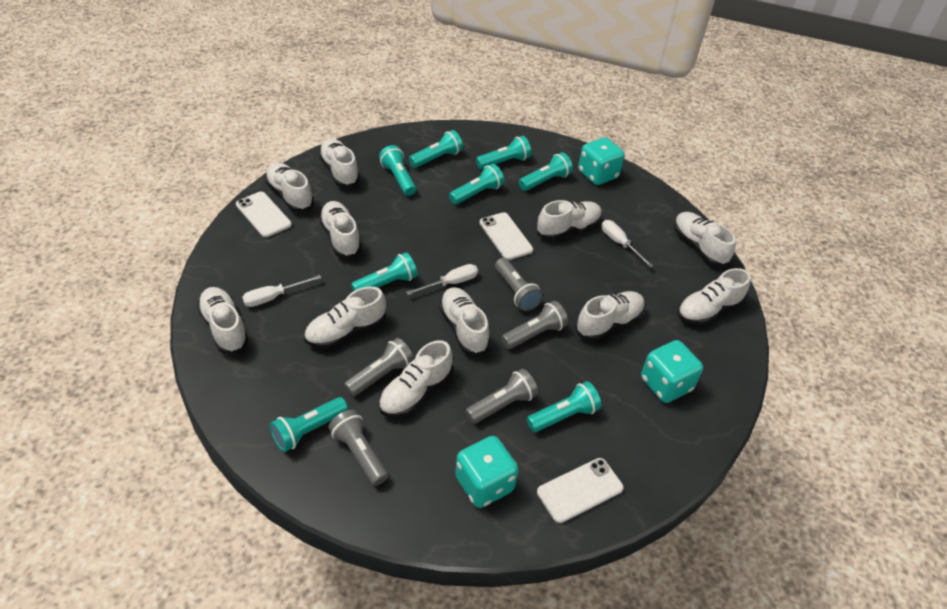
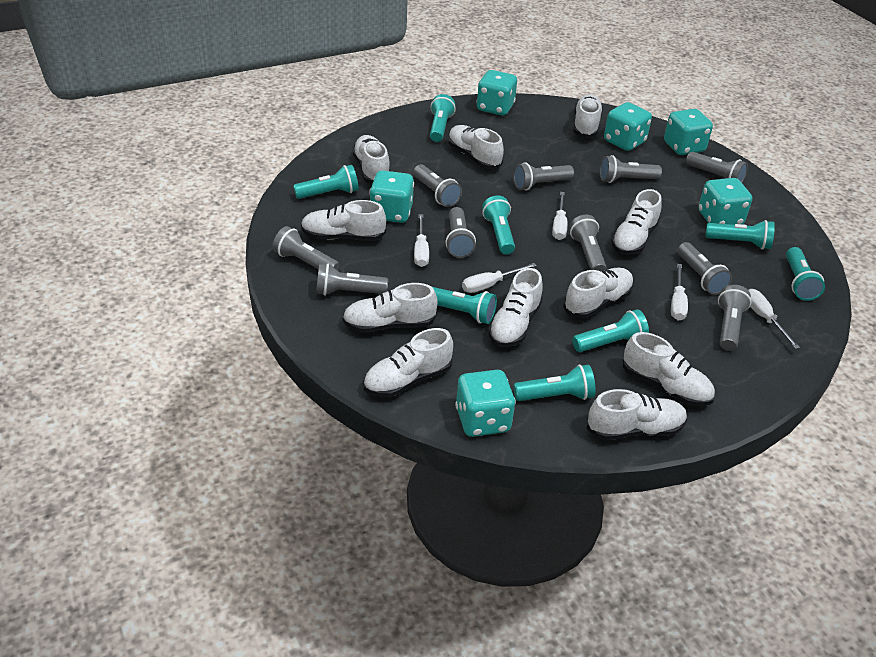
grey flashlight: 5 -> 10
turquoise dice: 3 -> 6
white phone: 3 -> 0
white screwdriver: 3 -> 5

